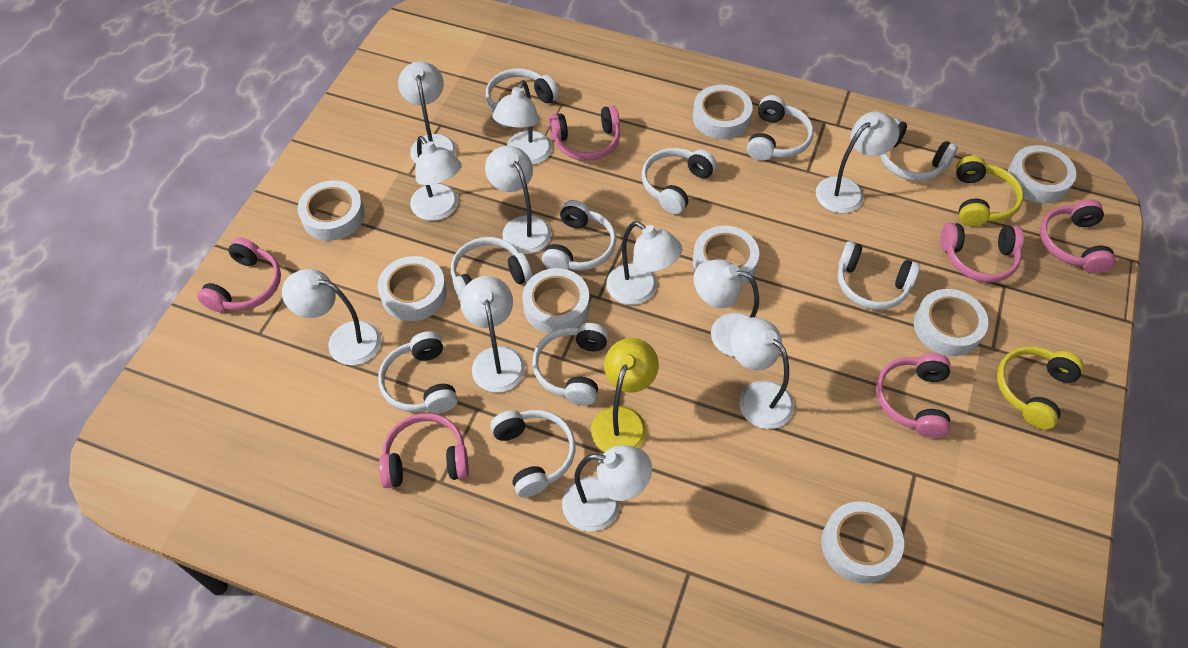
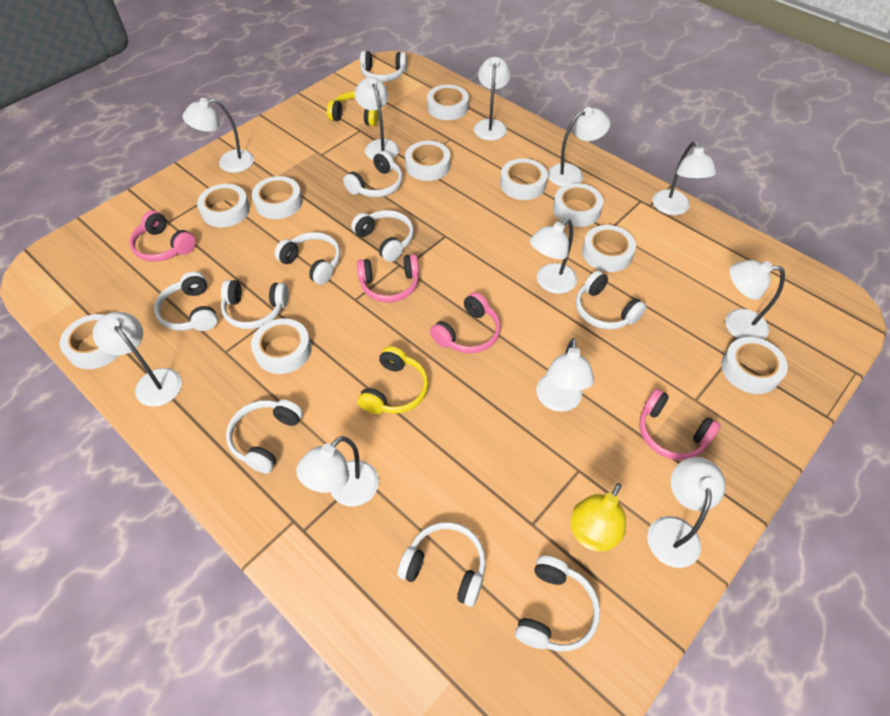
pink headphones: 6 -> 4
white tape: 8 -> 10

